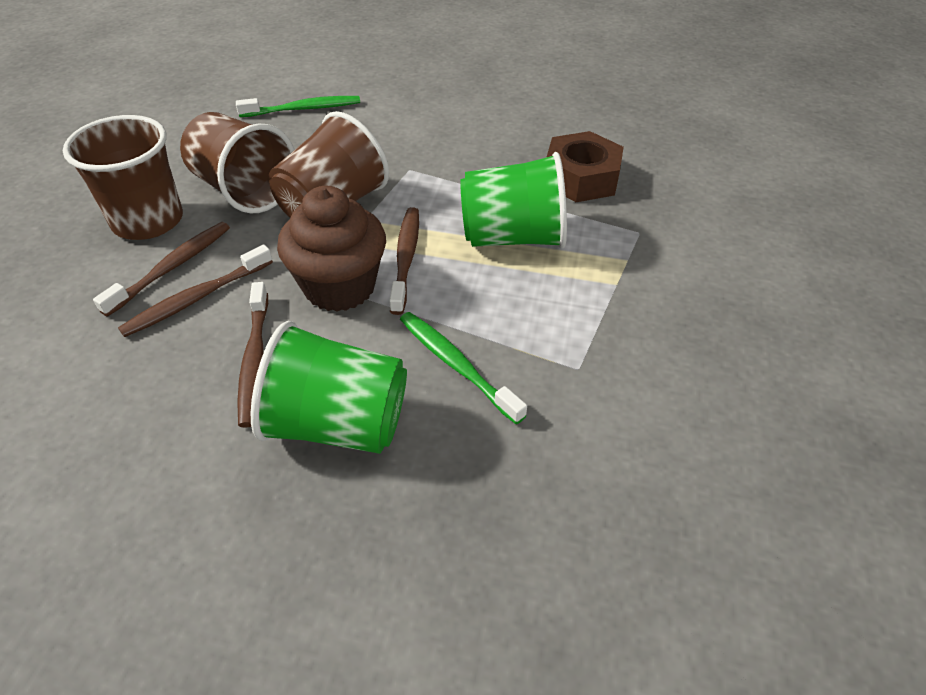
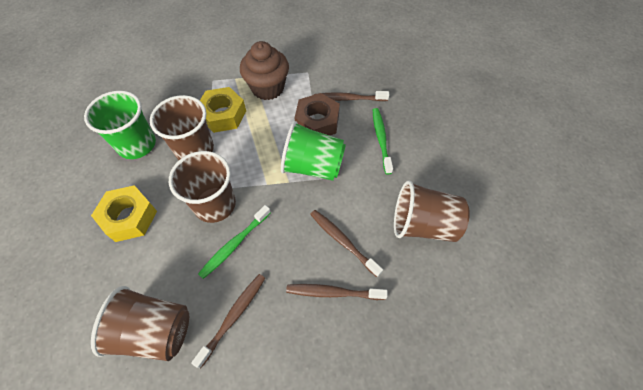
brown cup: 3 -> 4
yellow nut: 0 -> 2

